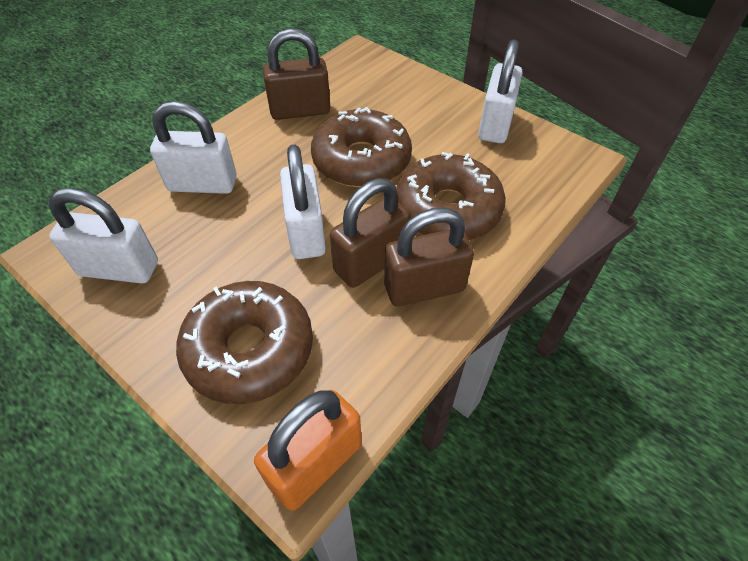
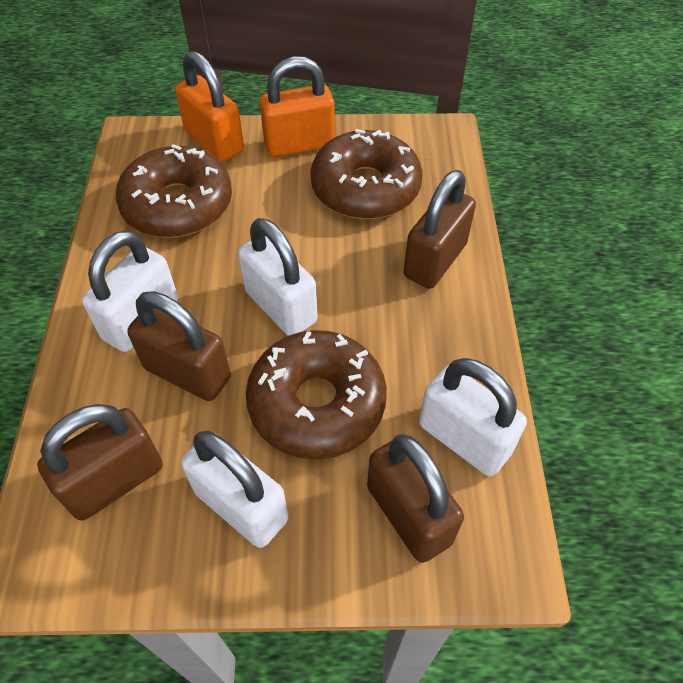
brown padlock: 3 -> 4
orange padlock: 1 -> 2

